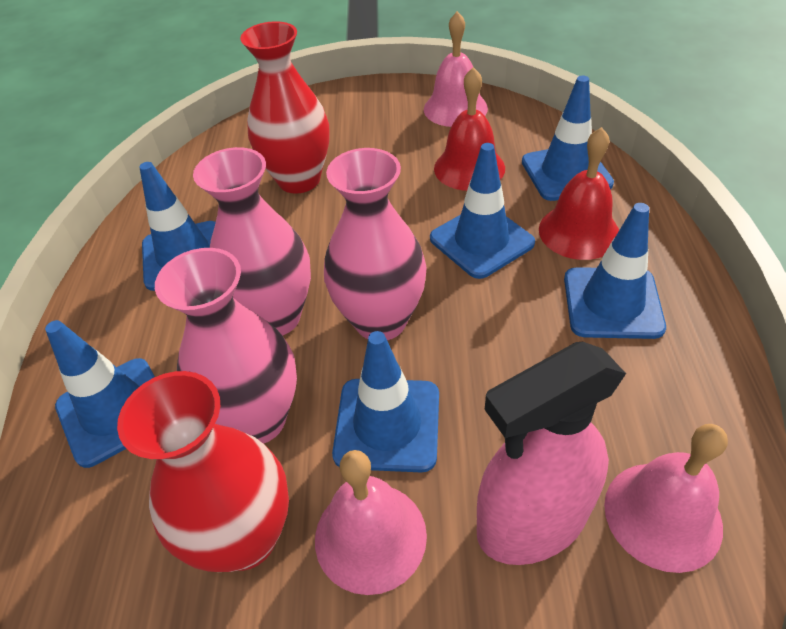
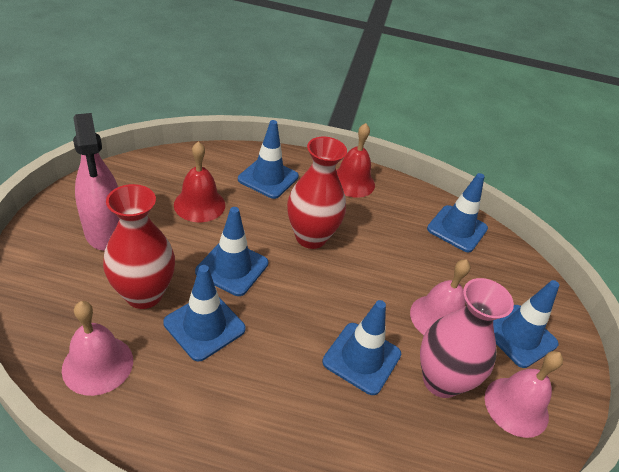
pink vase: 3 -> 1

